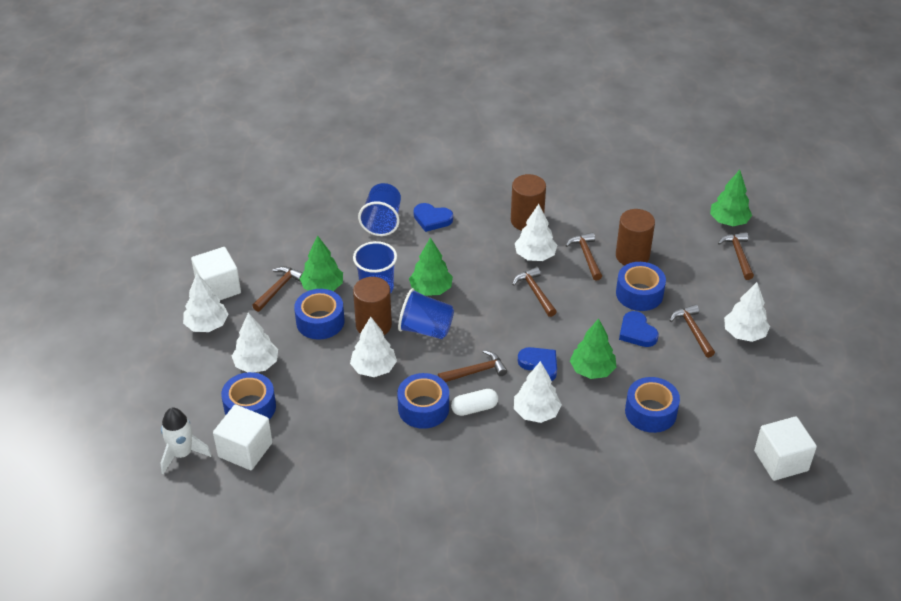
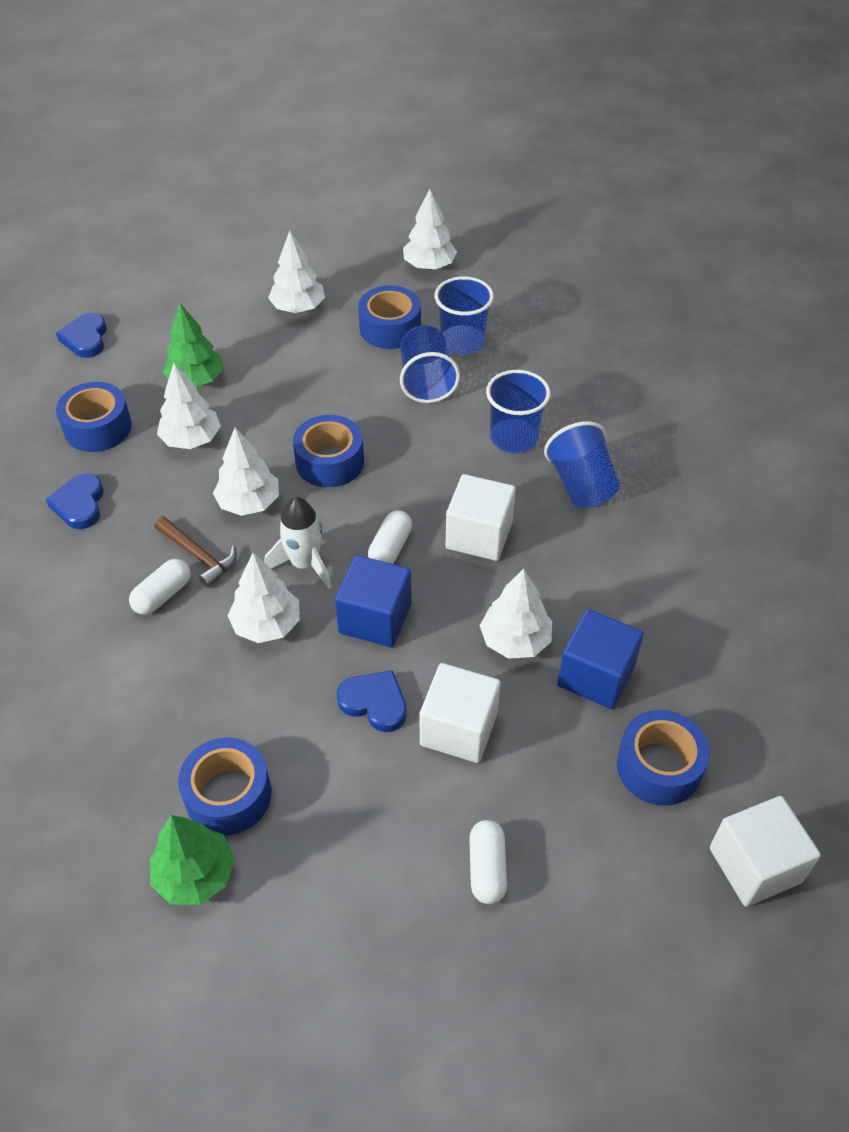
blue cube: 0 -> 2
blue cup: 3 -> 4
brown cylinder: 3 -> 0
brown hammer: 6 -> 1
green tree: 4 -> 2
white capsule: 1 -> 3

